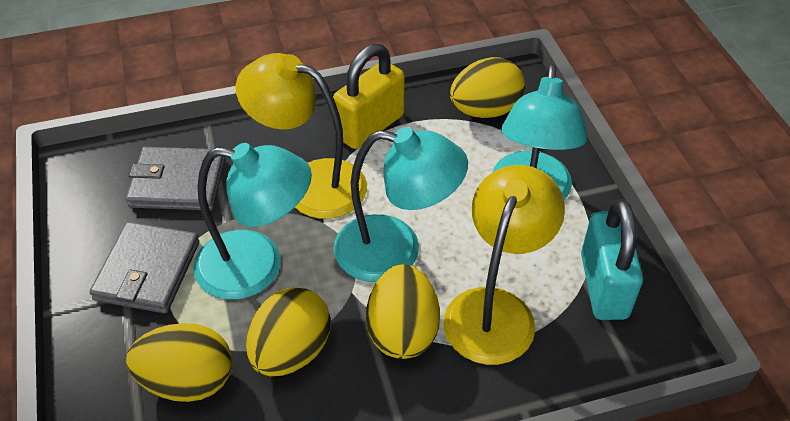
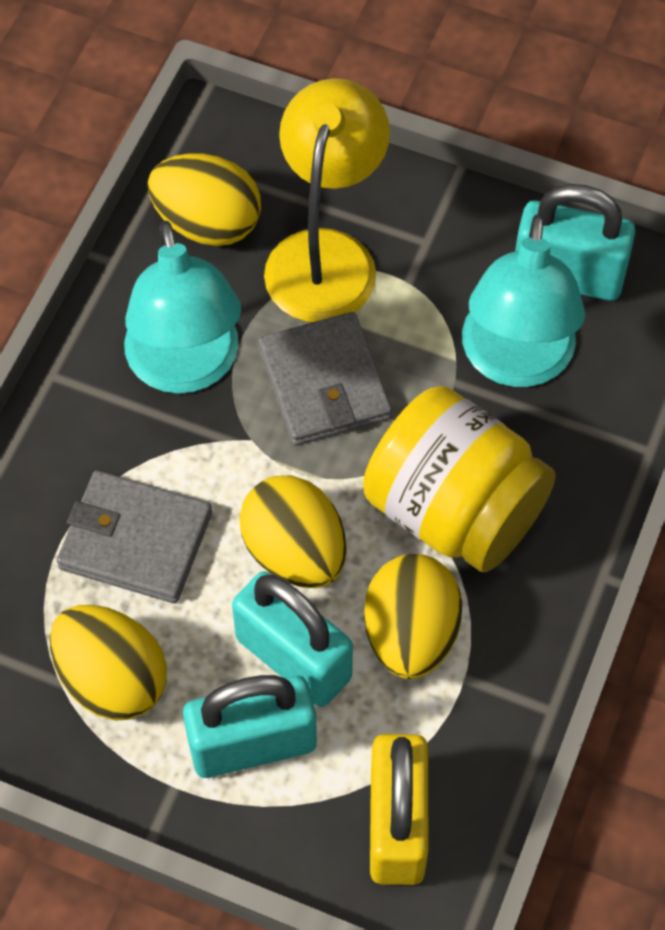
turquoise lamp: 3 -> 2
turquoise padlock: 1 -> 3
yellow jar: 0 -> 1
yellow lamp: 2 -> 1

